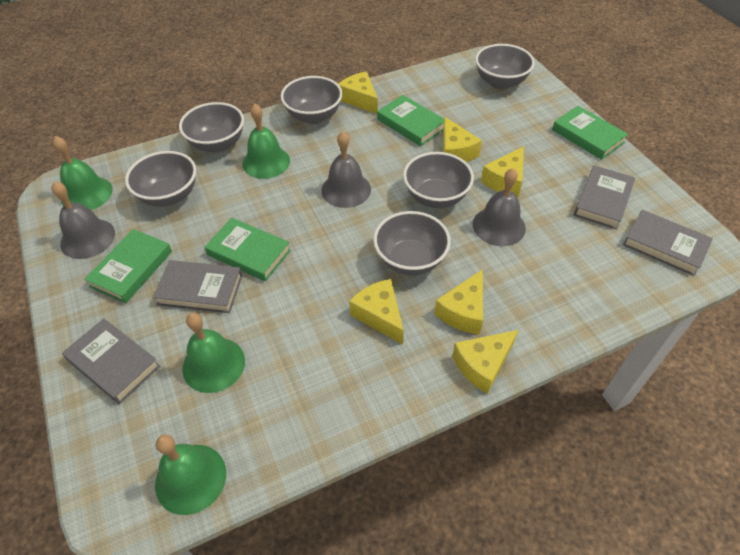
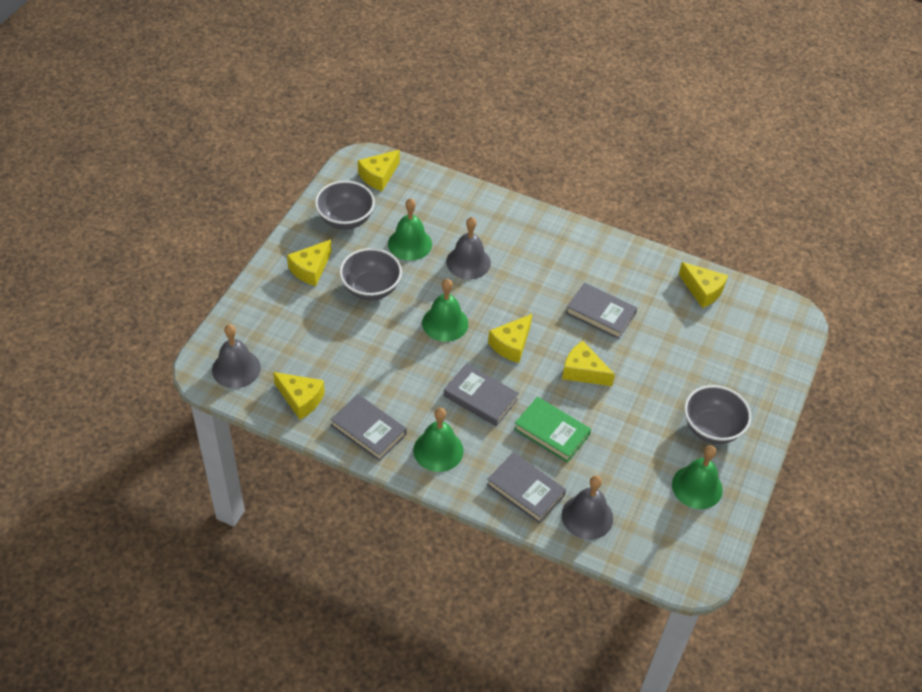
green book: 4 -> 1
grey bowl: 6 -> 3

